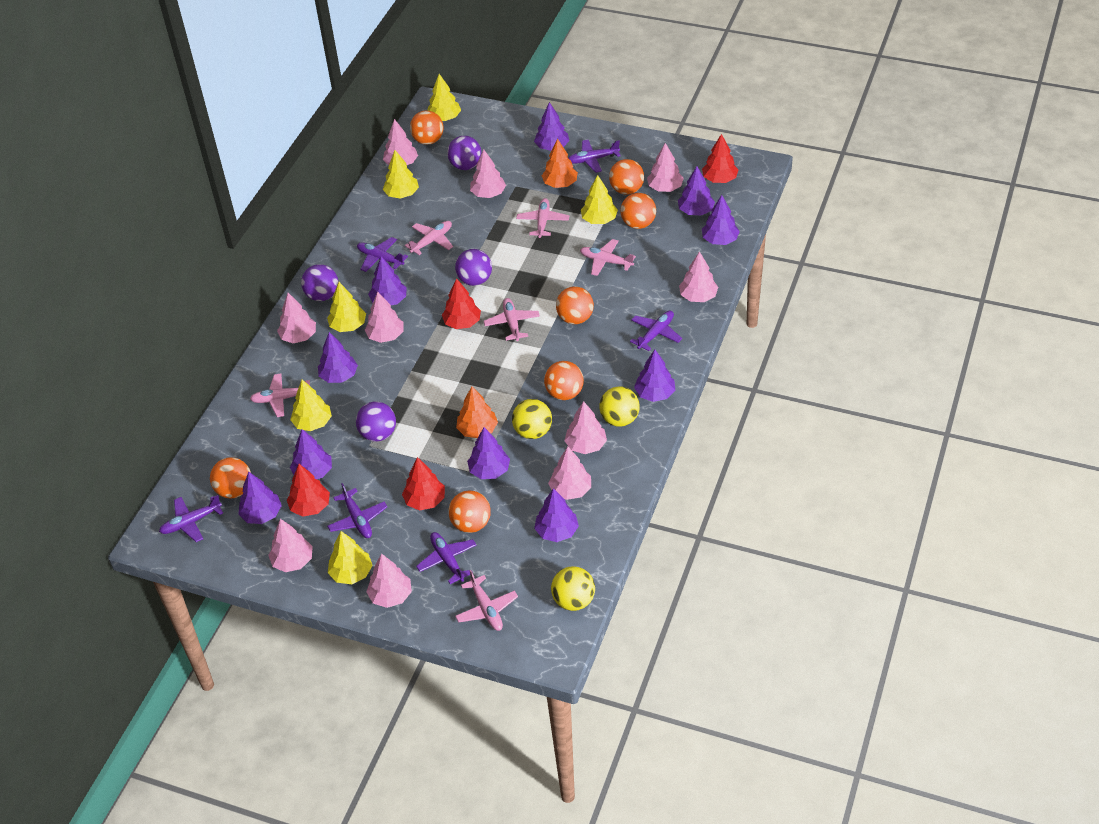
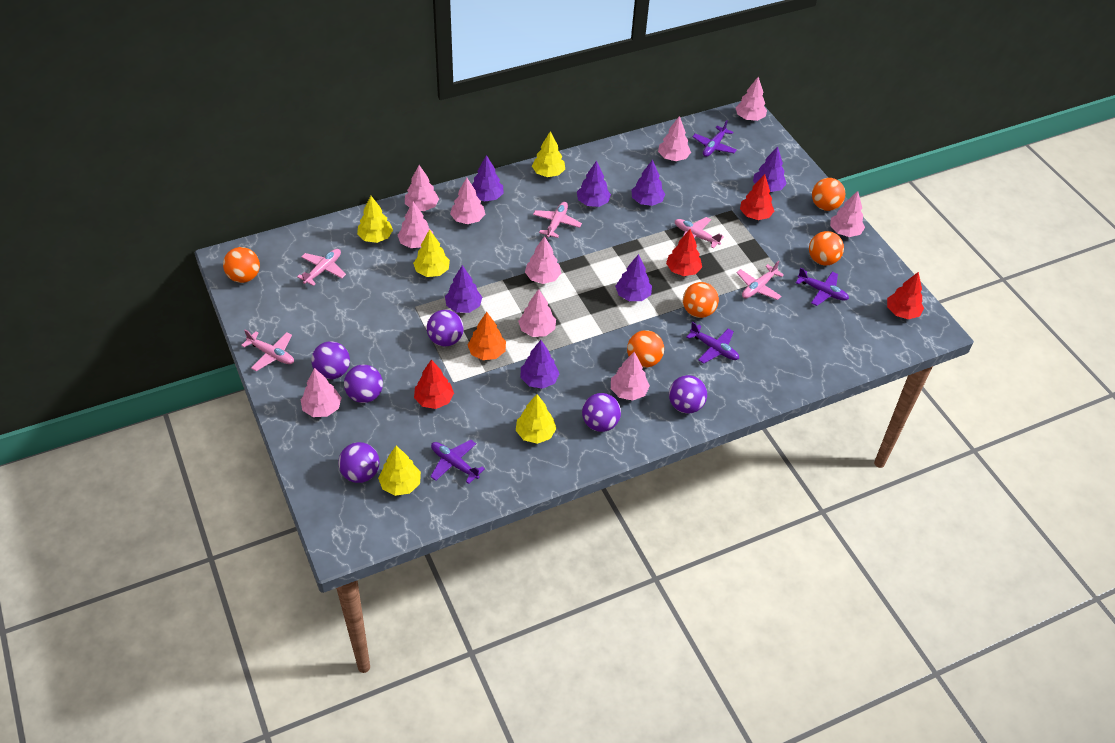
orange ball: 7 -> 5
orange tree: 2 -> 1
pink plane: 6 -> 5
purple ball: 4 -> 6
purple plane: 6 -> 4
purple tree: 10 -> 7
yellow ball: 3 -> 0
yellow tree: 6 -> 5

